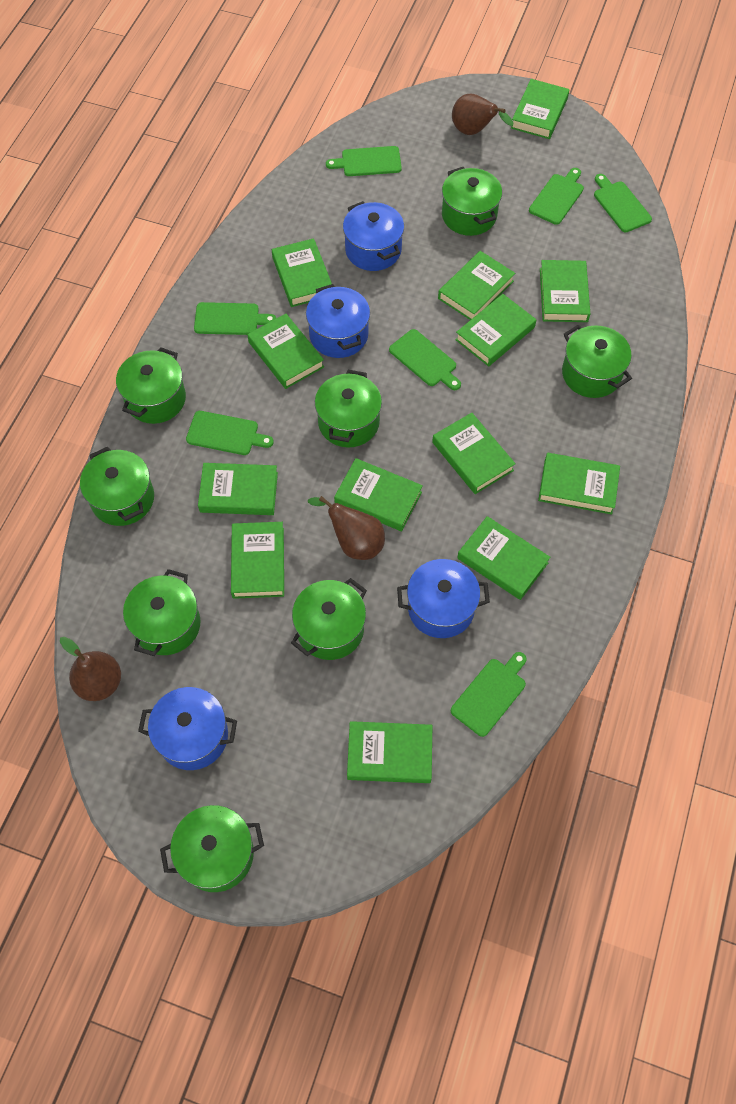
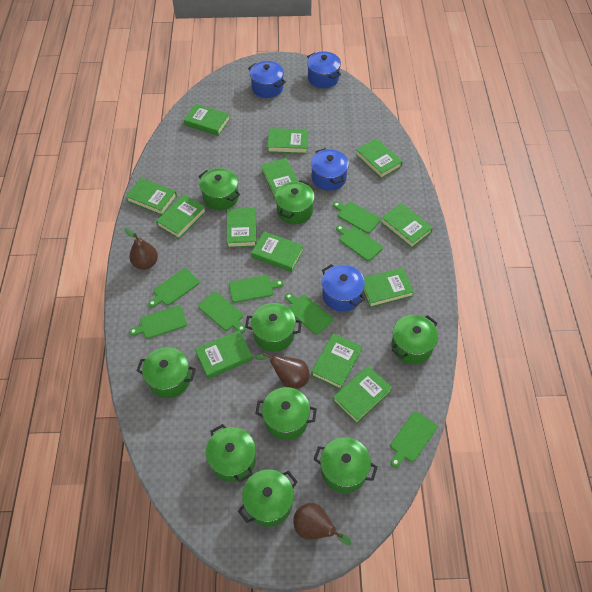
green cutting board: 7 -> 8
green pot: 8 -> 9

